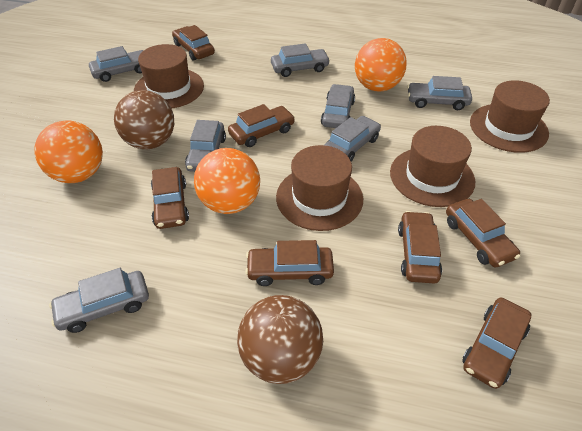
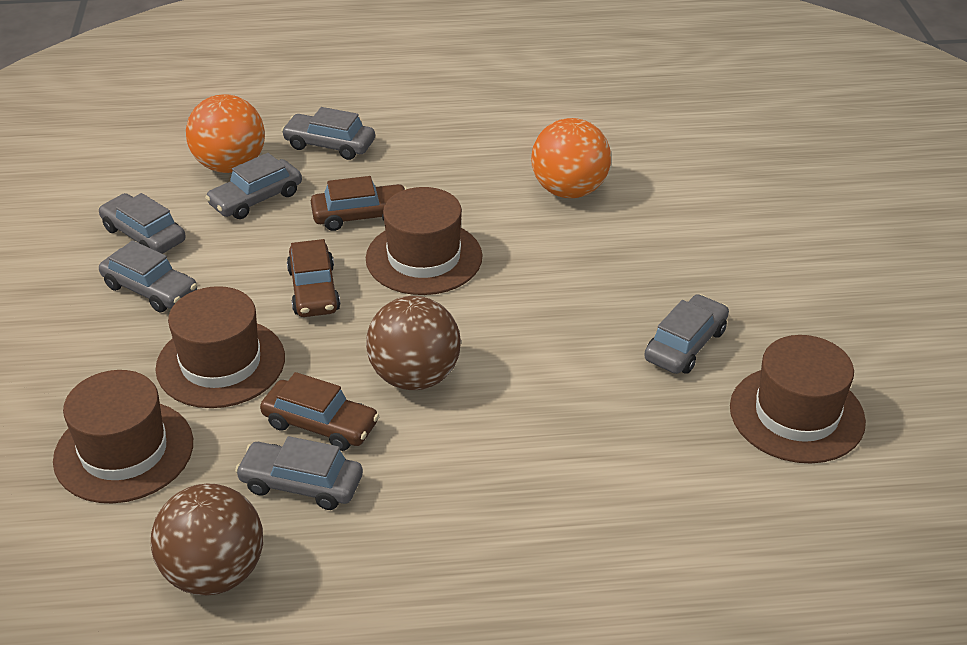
brown car: 7 -> 3
grey car: 7 -> 6
orange ball: 3 -> 2

